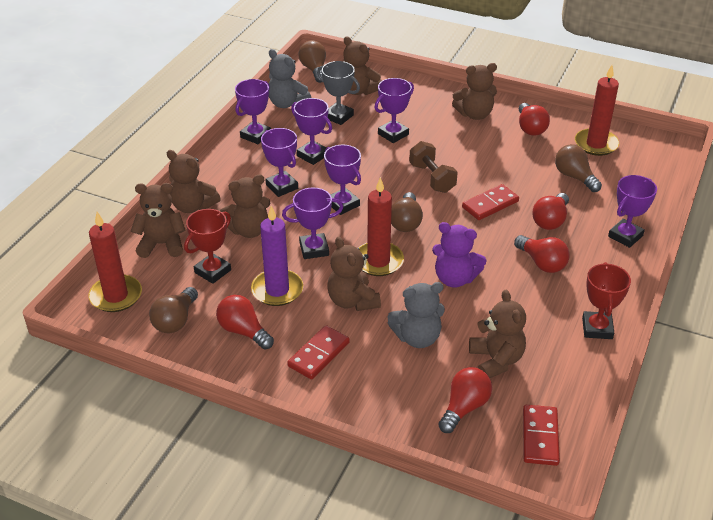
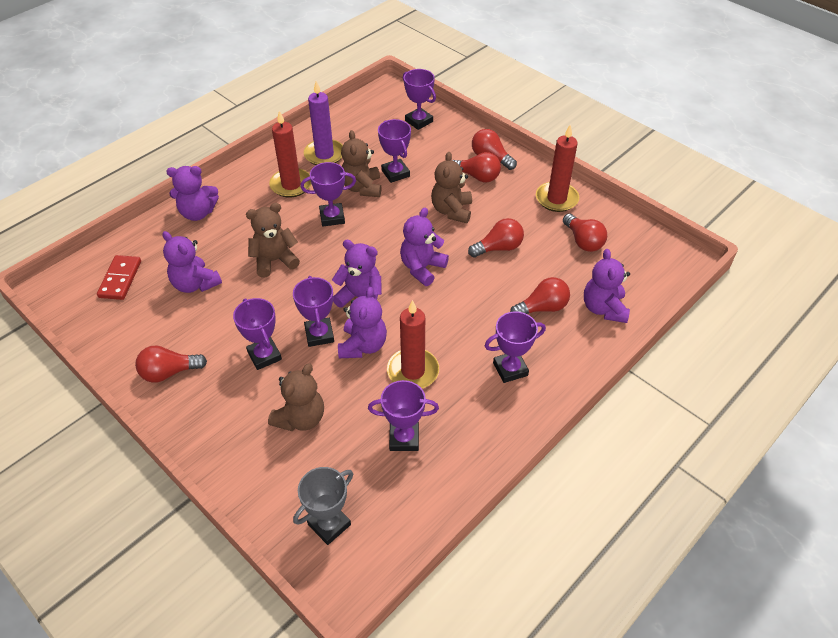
brown dumbbell: 1 -> 0
brown light bulb: 4 -> 0
brown teddy bear: 7 -> 4
grey teddy bear: 2 -> 0
purple teddy bear: 1 -> 6
red domino: 3 -> 1
red light bulb: 5 -> 6
red trophy: 2 -> 0

